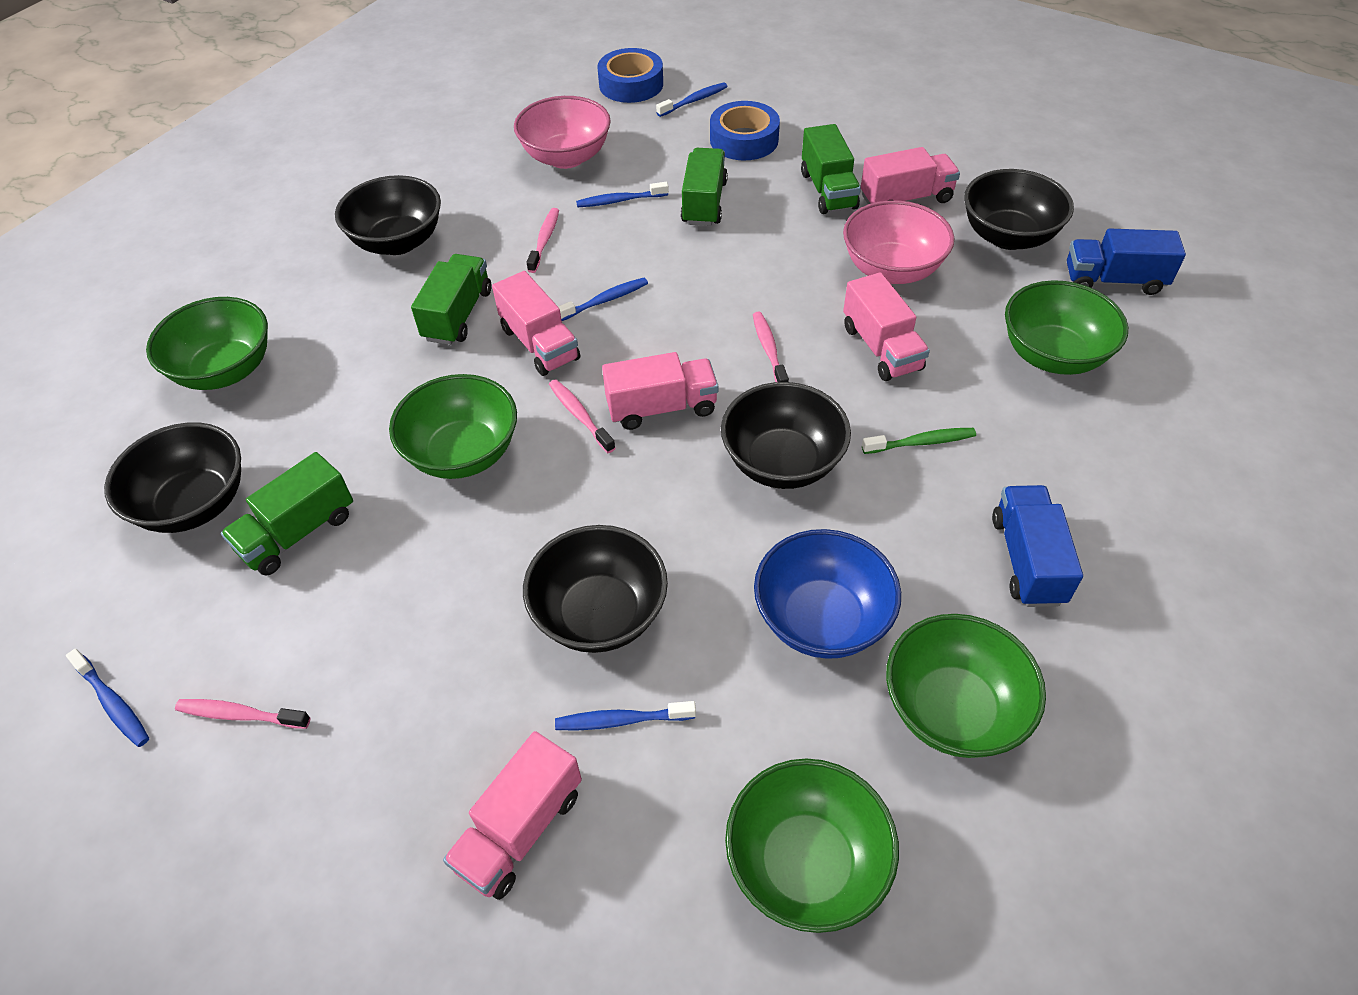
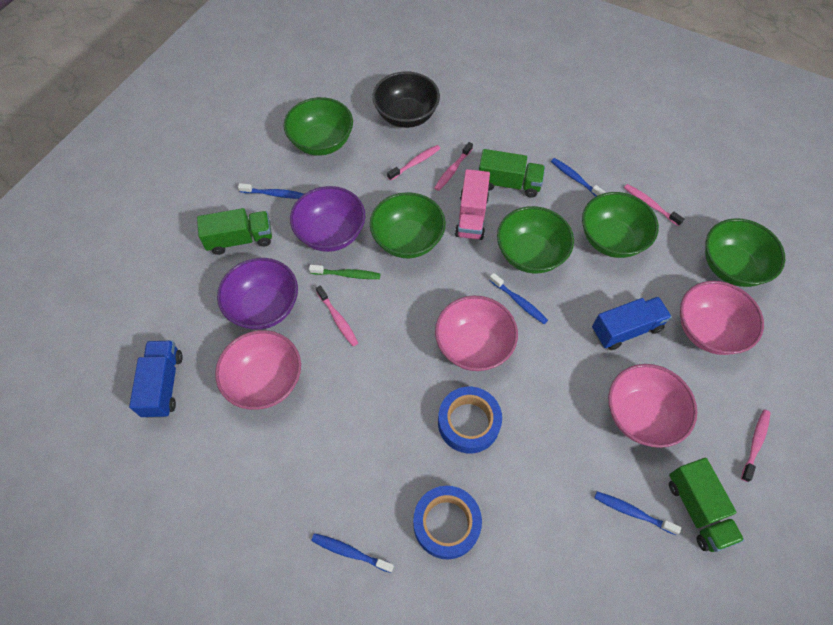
black bowl: 5 -> 1
blue bowl: 1 -> 0
green truck: 4 -> 3
pink bowl: 2 -> 4
pink toothbrush: 4 -> 5
pink truck: 5 -> 1
purple bowl: 0 -> 2

